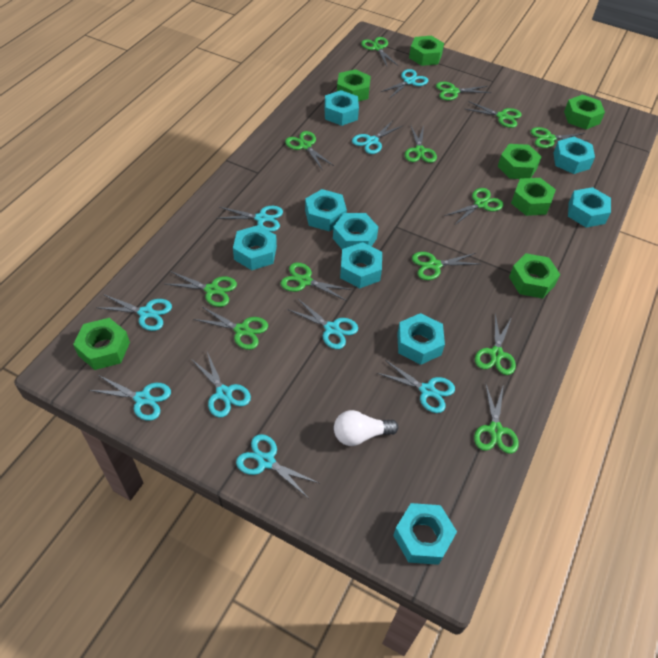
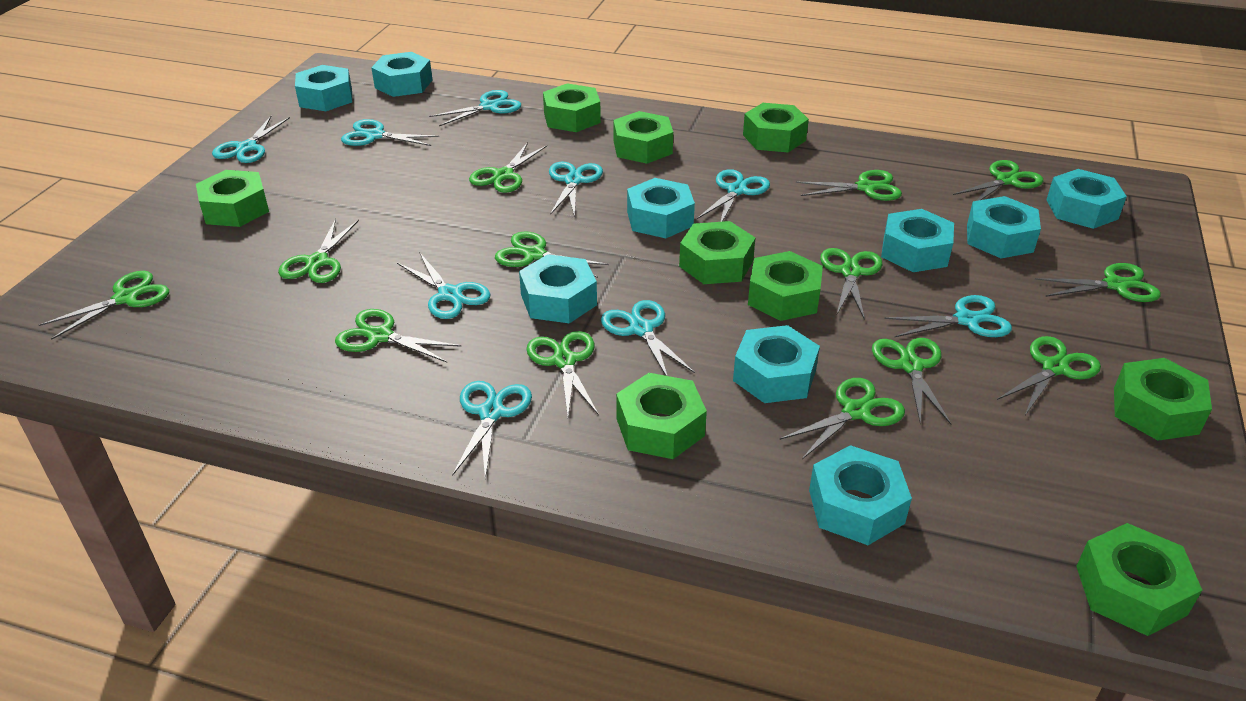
green nut: 7 -> 9
white light bulb: 1 -> 0

